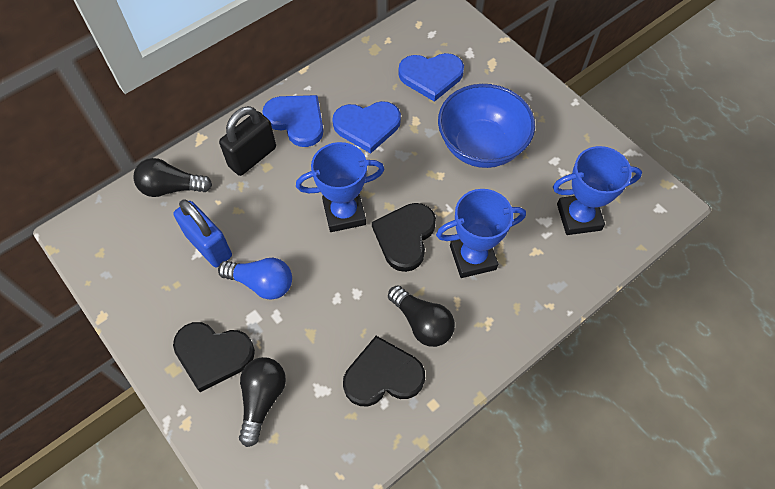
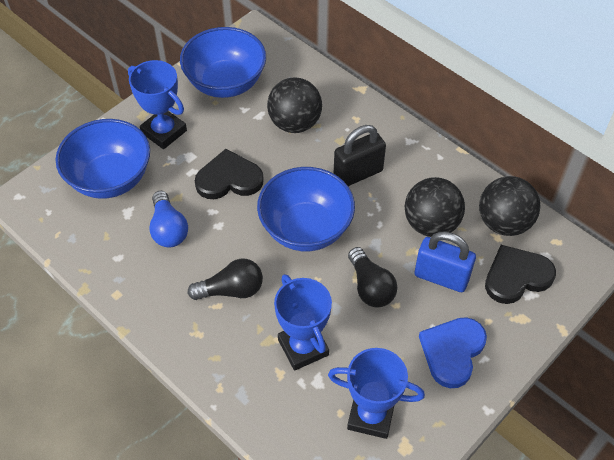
black ball: 0 -> 3
black heart: 3 -> 2
black light bulb: 3 -> 2
blue bowl: 1 -> 3
blue heart: 3 -> 1

